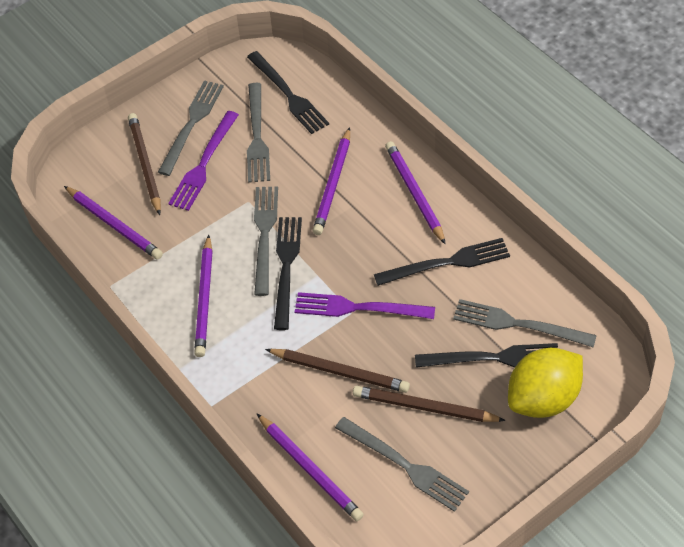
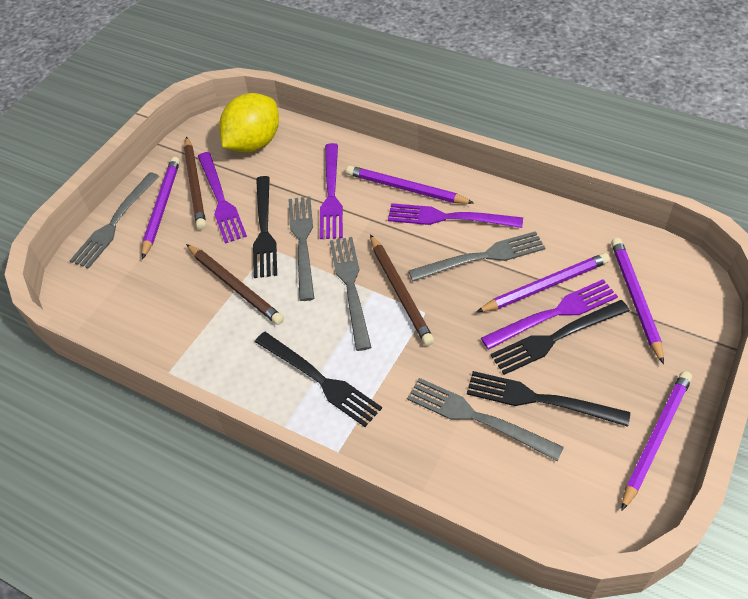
purple fork: 2 -> 4

